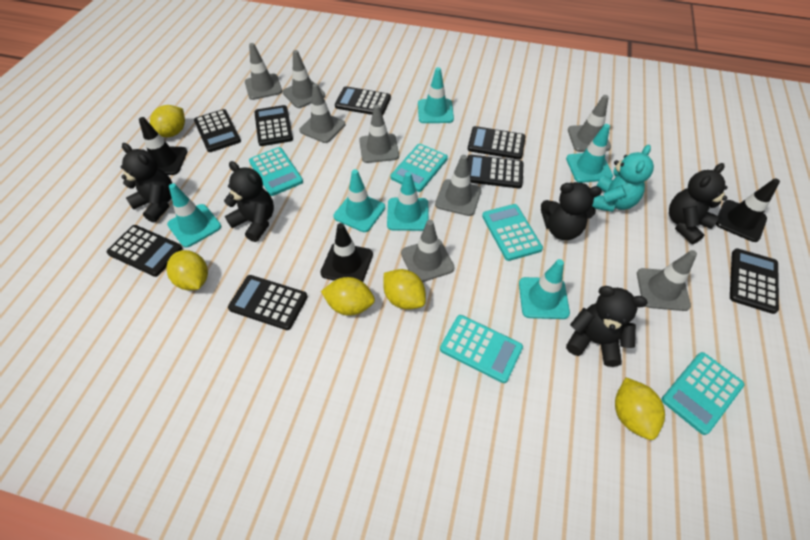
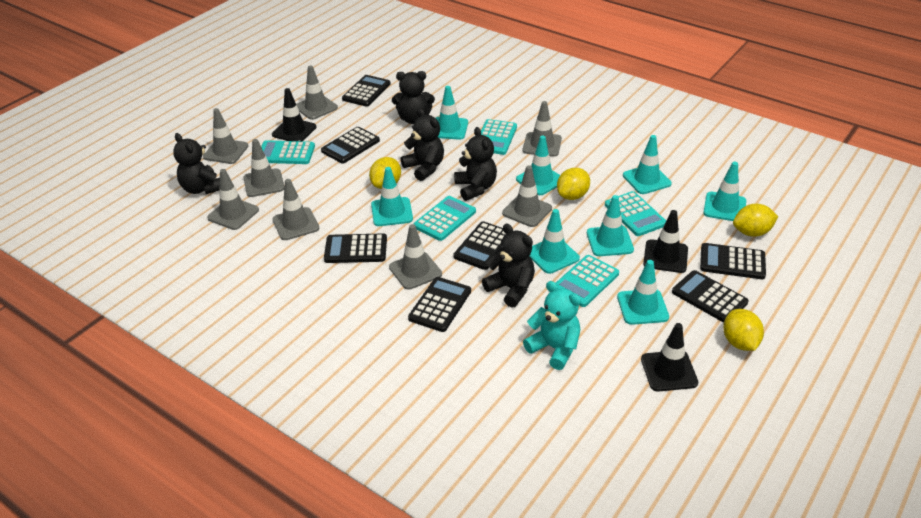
black calculator: 8 -> 7
turquoise traffic cone: 6 -> 8
yellow lemon: 5 -> 4

